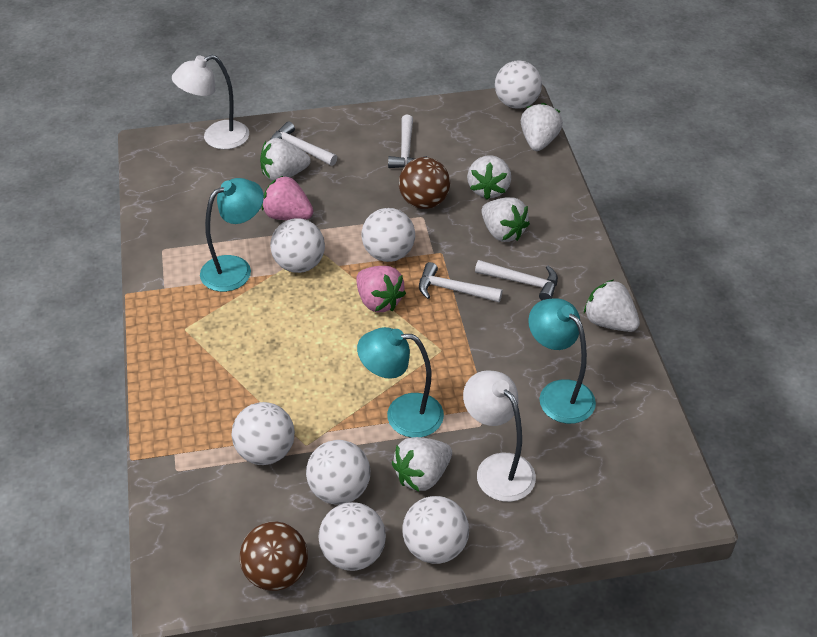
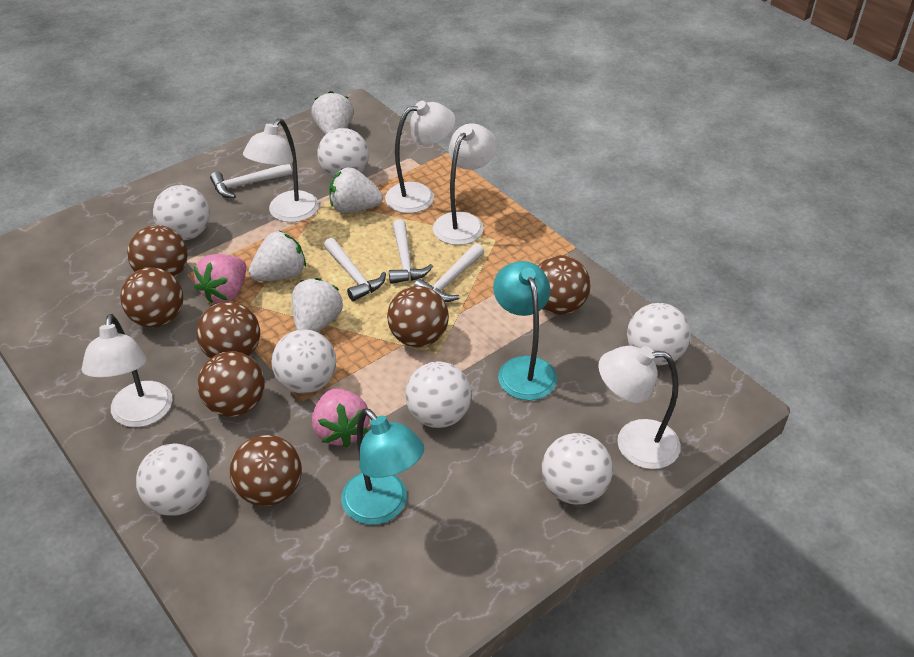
brown ball: 2 -> 7
turquoise lamp: 3 -> 2
white lamp: 2 -> 5
white strawberry: 6 -> 4

